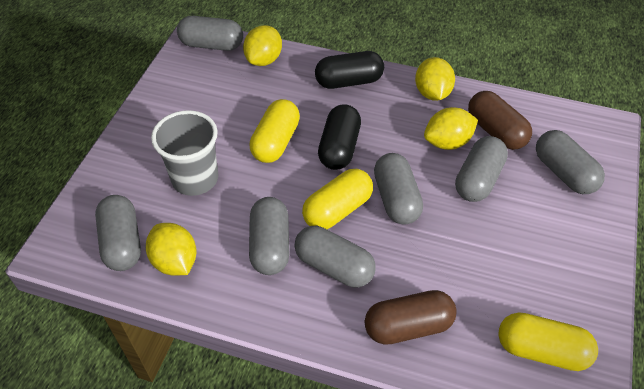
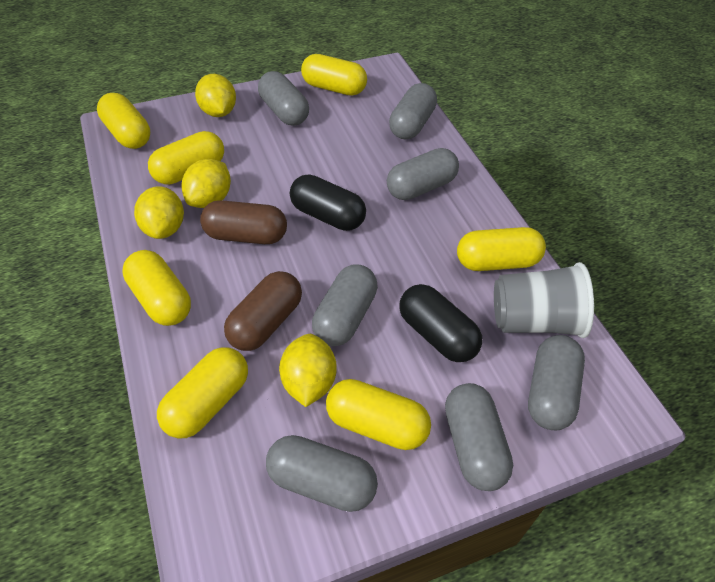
yellow capsule: 3 -> 7

